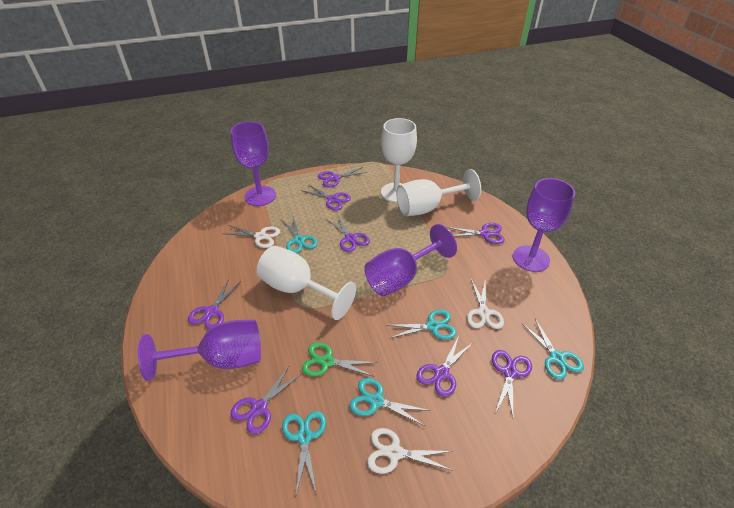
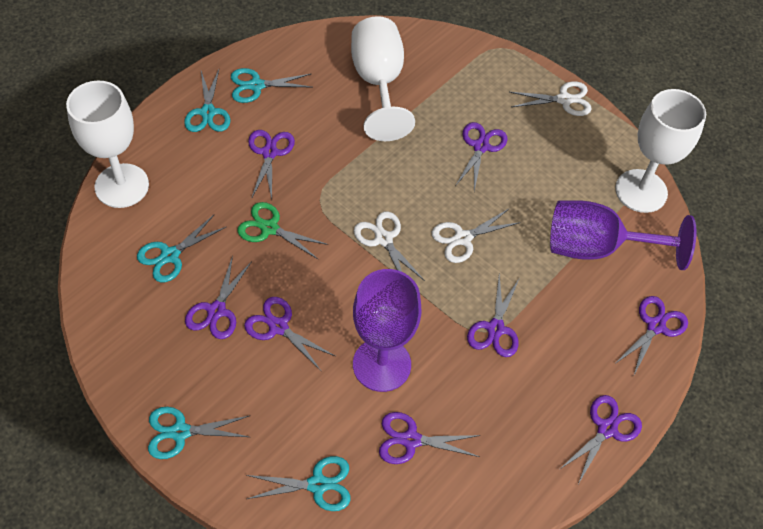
purple goblet: 4 -> 2

